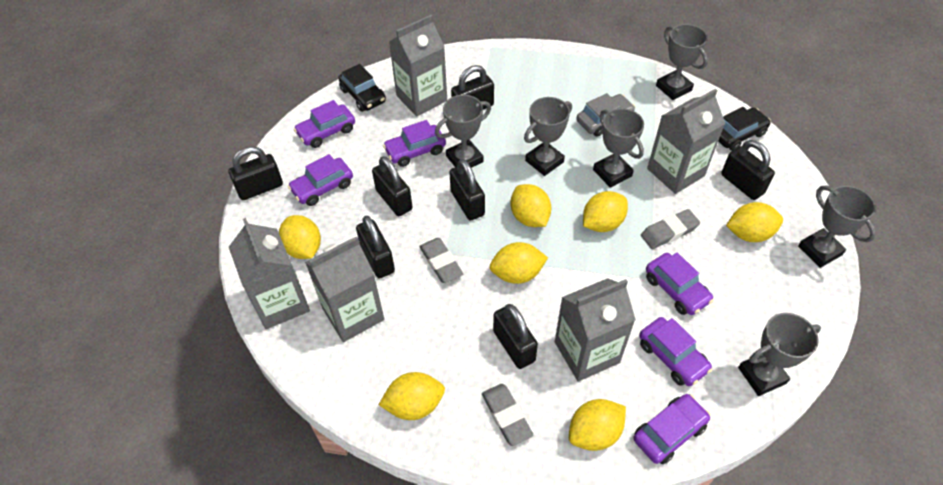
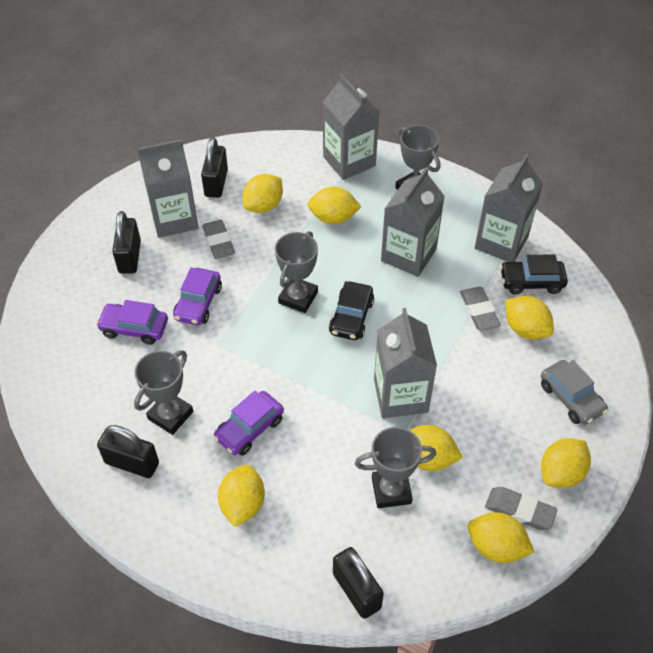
black padlock: 7 -> 4
grey trophy: 6 -> 4
purple car: 6 -> 3

